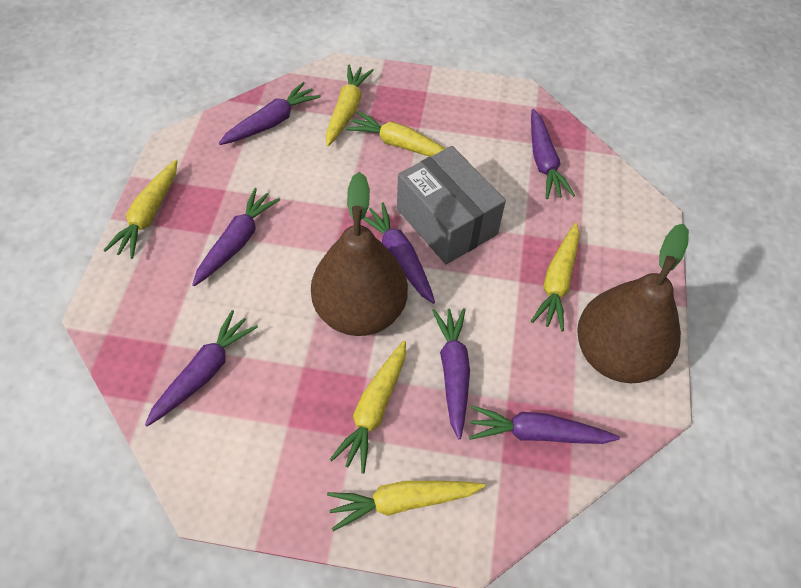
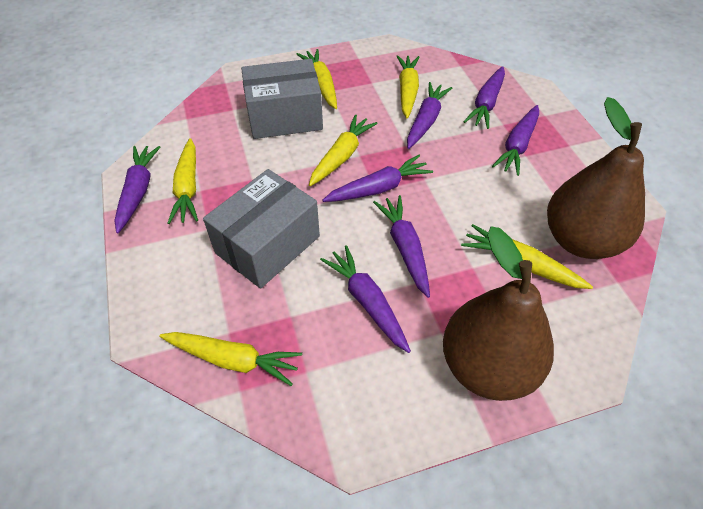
grey box: 1 -> 2

